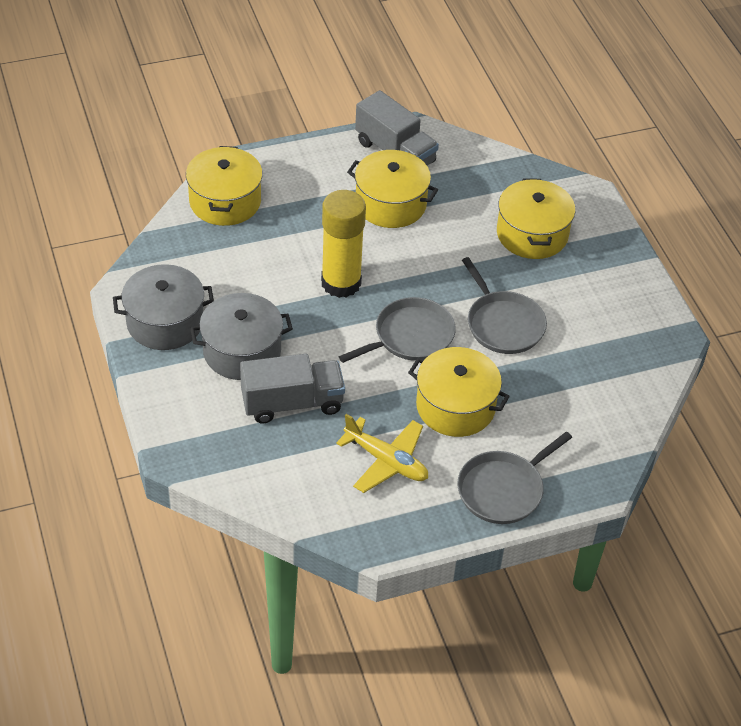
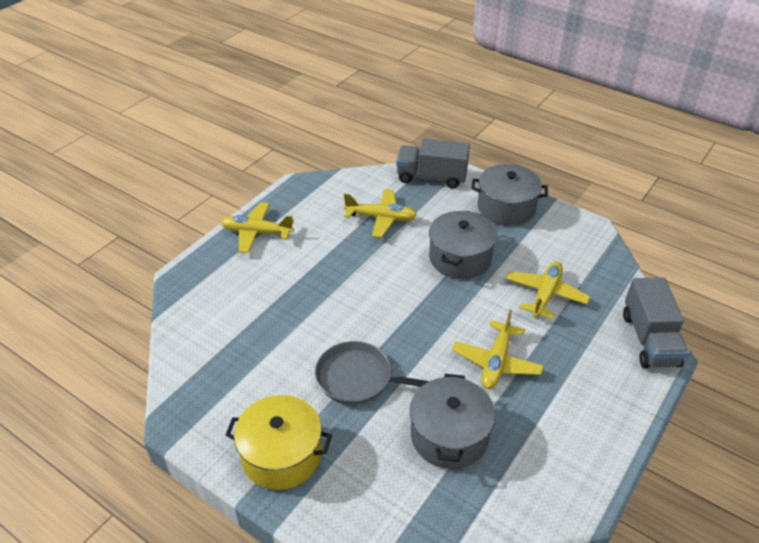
grey pan: 3 -> 1
grey pot: 2 -> 3
yellow glue stick: 1 -> 0
yellow plane: 1 -> 4
yellow pot: 4 -> 1

